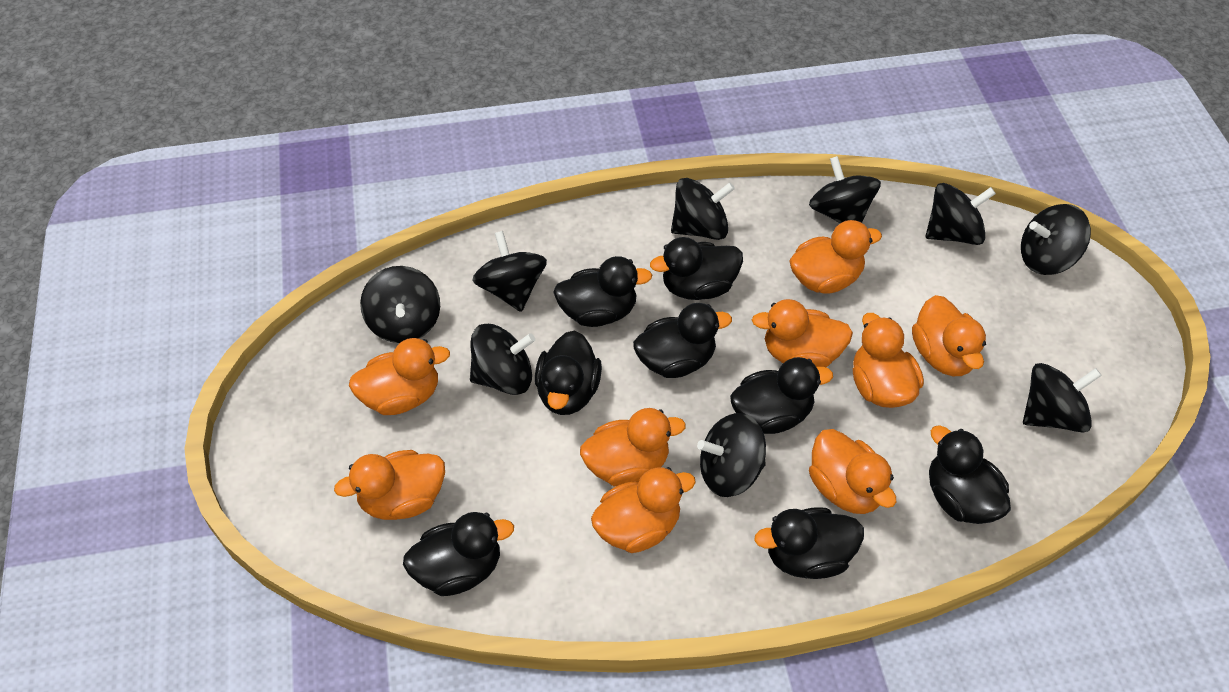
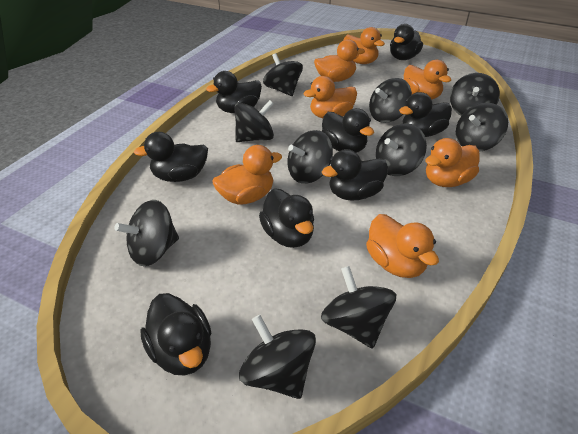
black spinning top: 9 -> 10
orange duck: 9 -> 7

